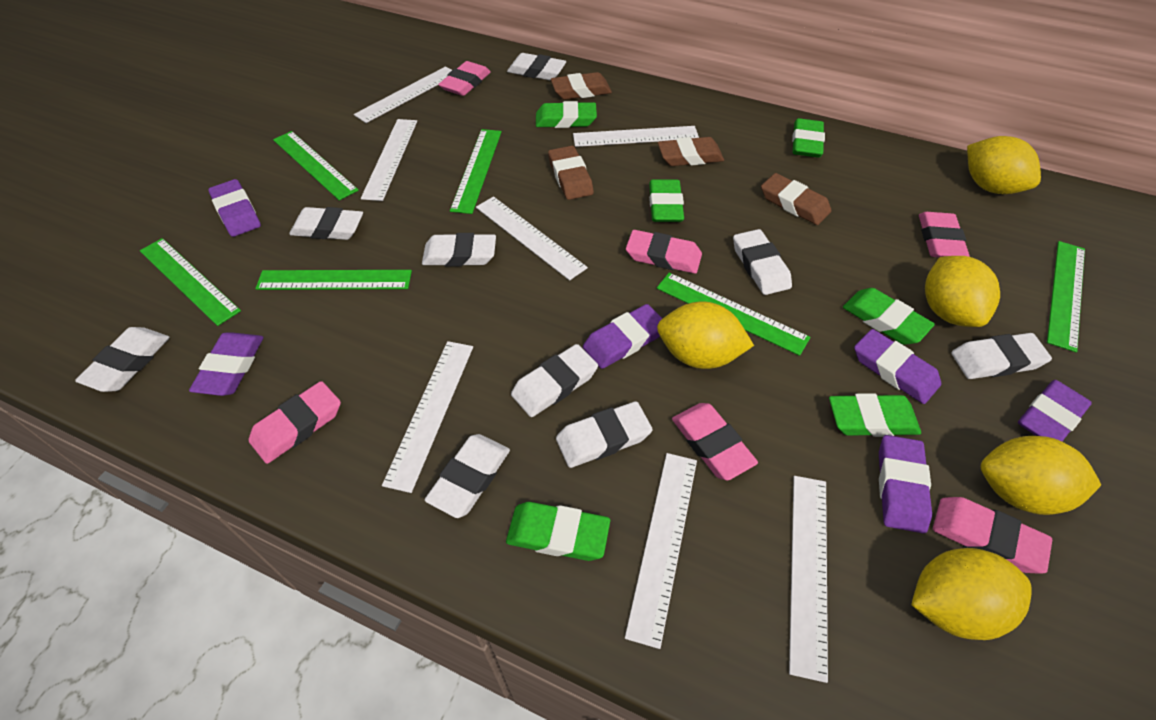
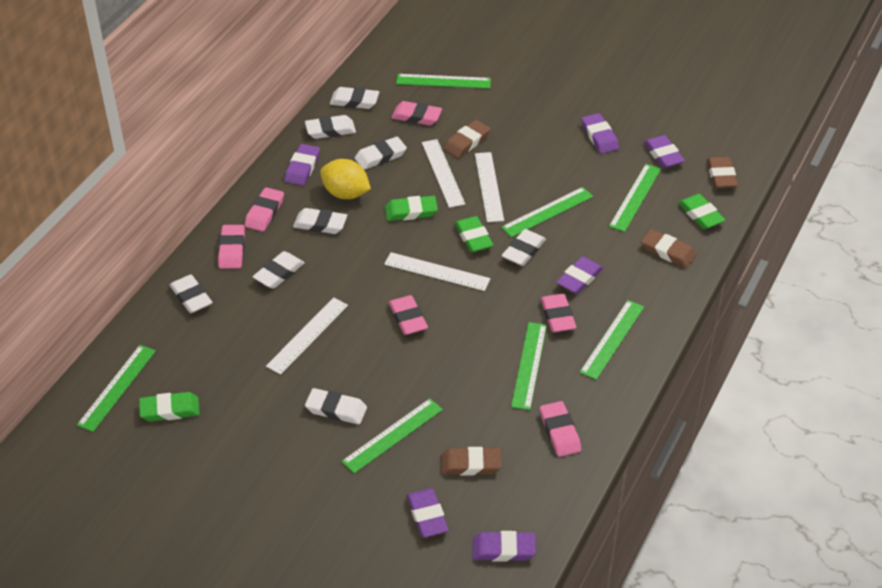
green eraser: 6 -> 4
green ruler: 6 -> 7
white eraser: 9 -> 8
white ruler: 7 -> 4
yellow lemon: 5 -> 1

